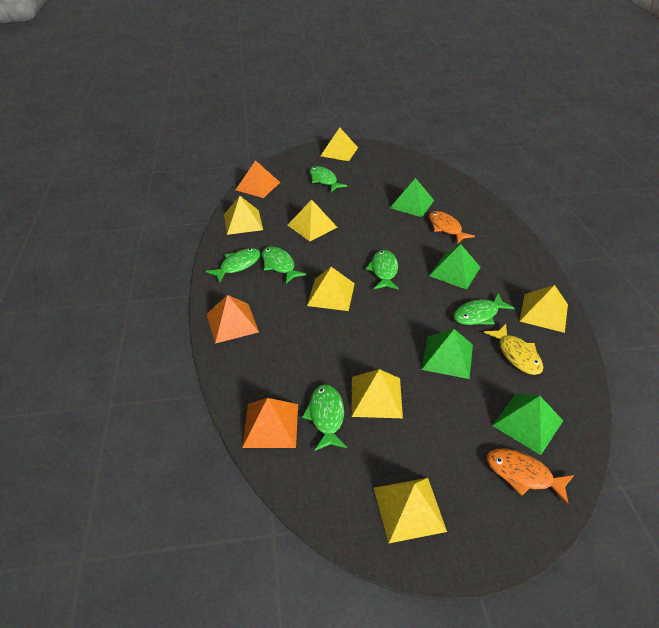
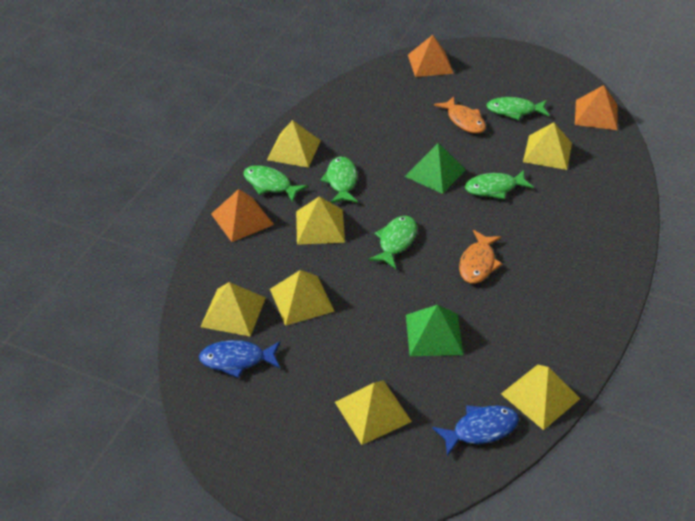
blue fish: 0 -> 2
green fish: 6 -> 5
green pyramid: 4 -> 2
yellow fish: 1 -> 0

